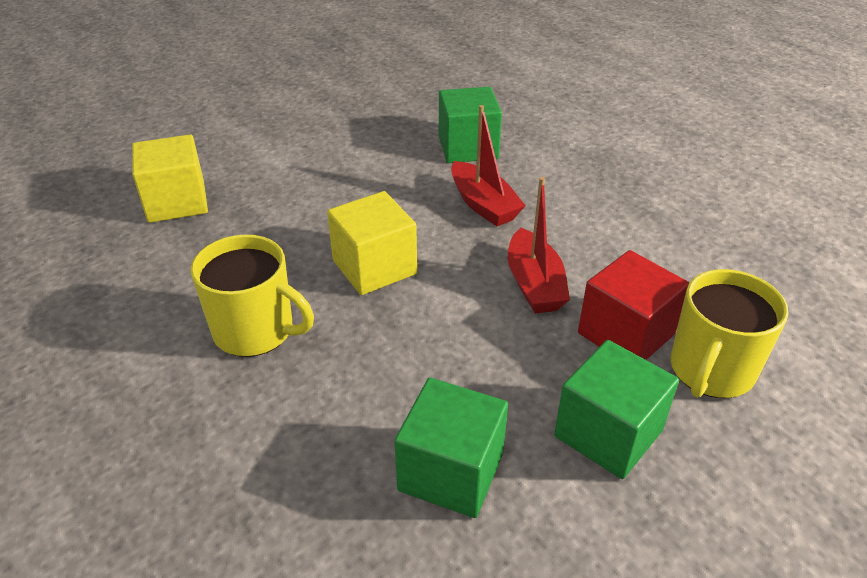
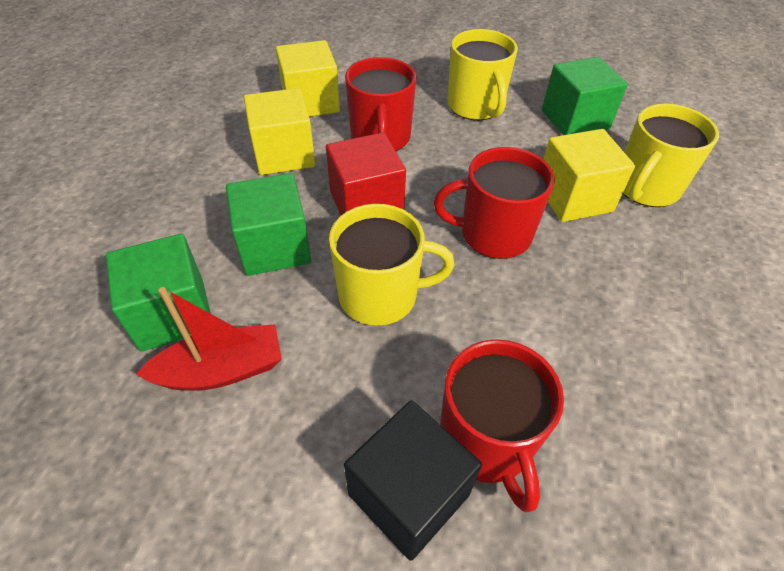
black cube: 0 -> 1
red boat: 2 -> 1
red mug: 0 -> 3
yellow cube: 2 -> 3
yellow mug: 2 -> 3

